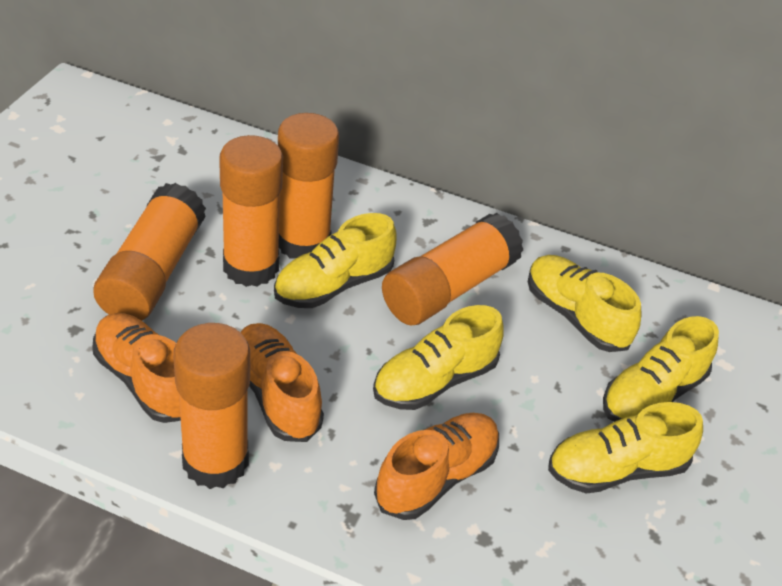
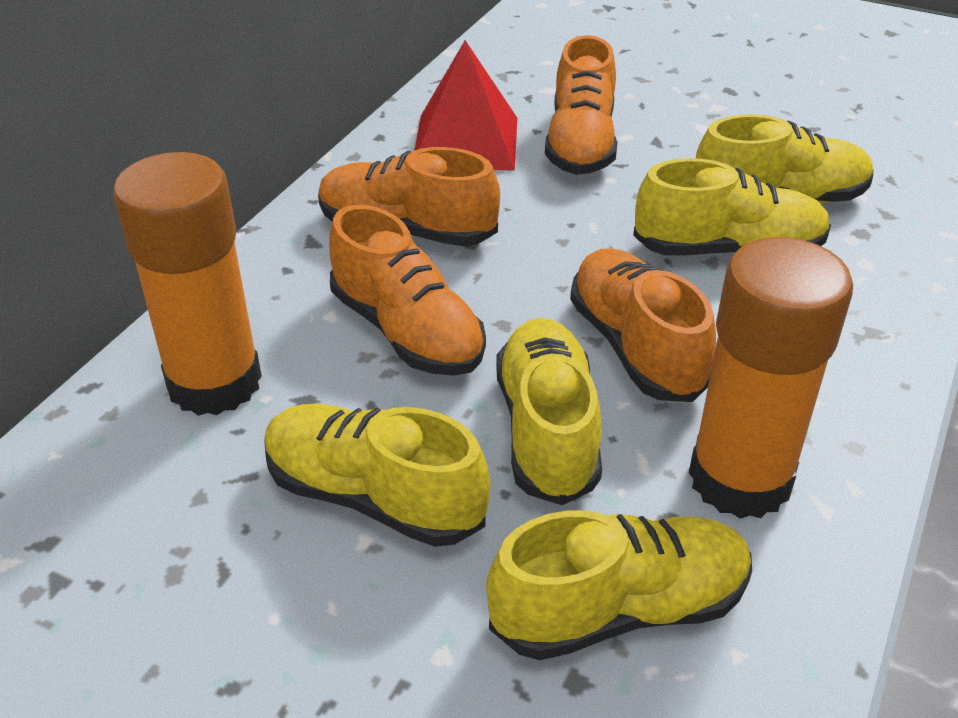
orange glue stick: 5 -> 2
orange shoe: 3 -> 4
red pyramid: 0 -> 1

